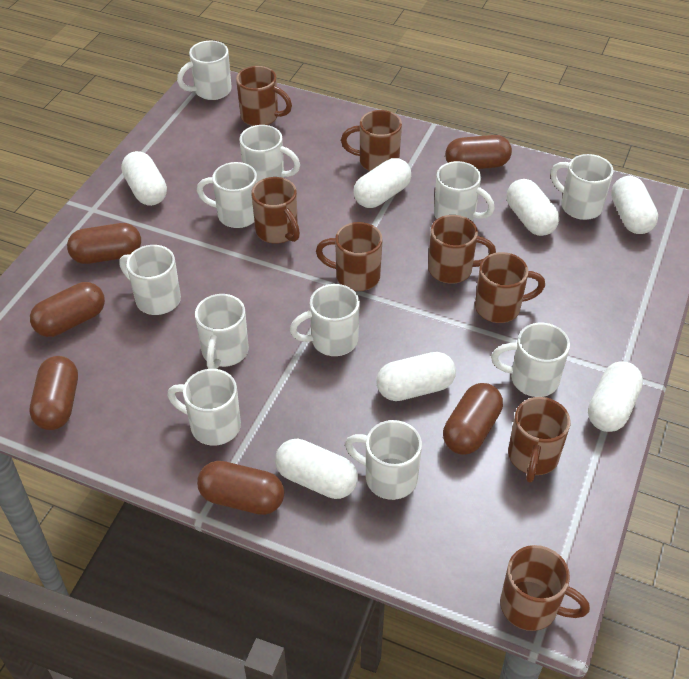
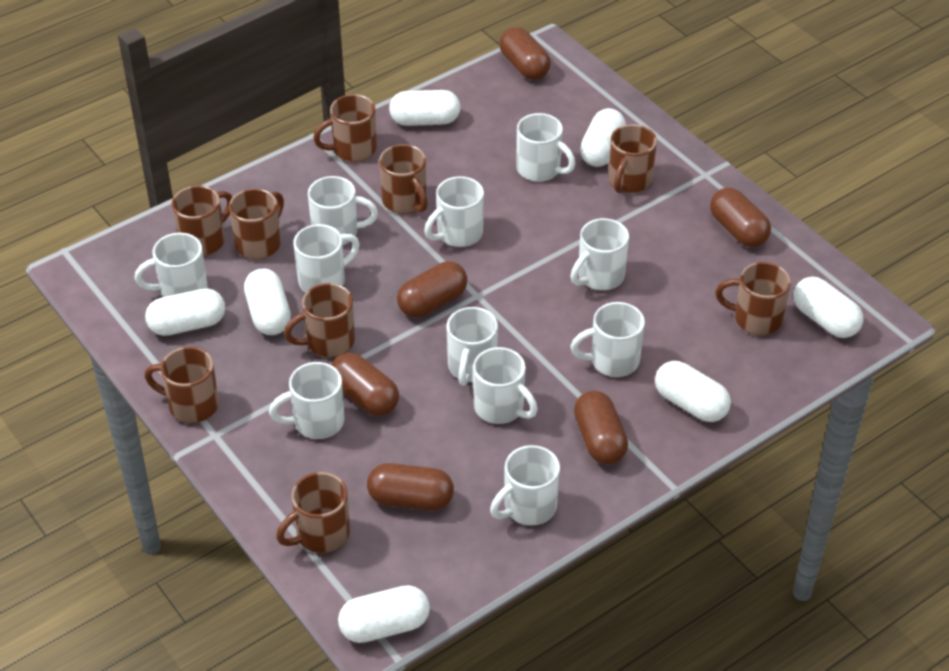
brown mug: 8 -> 9

